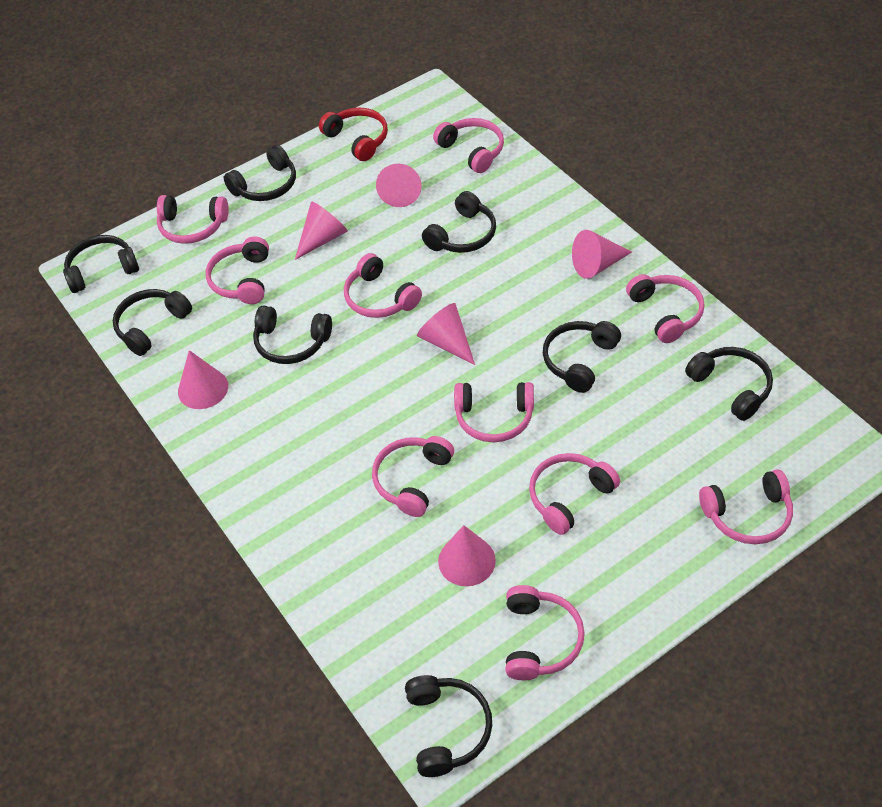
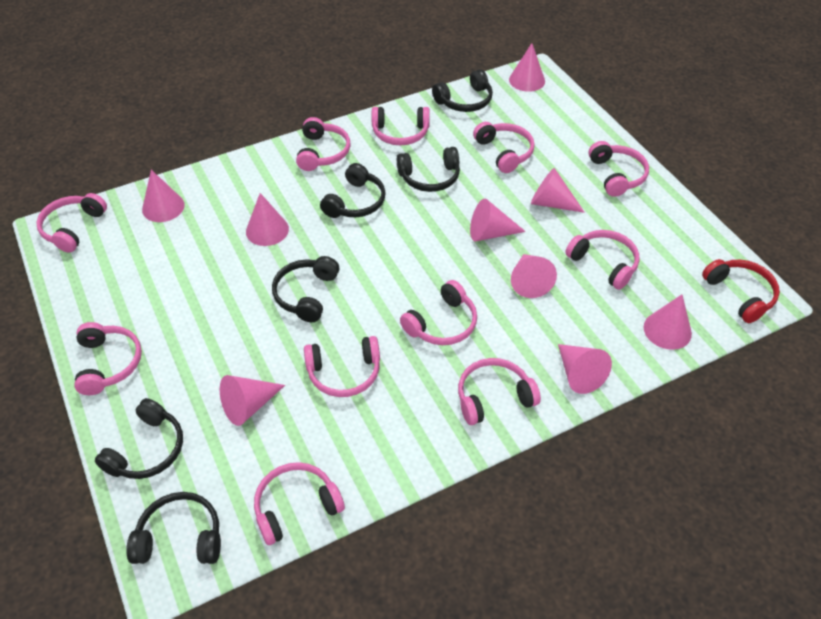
black headphones: 8 -> 6
pink cone: 6 -> 9
pink headphones: 10 -> 11

